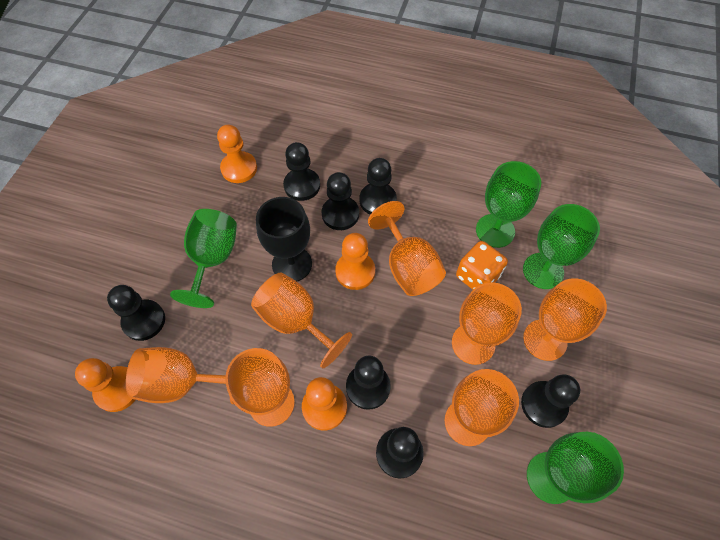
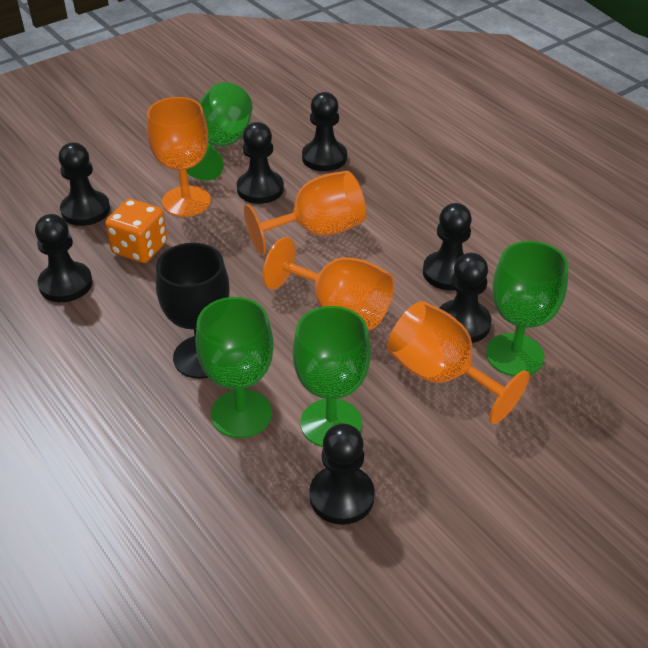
orange goblet: 7 -> 4
orange pawn: 4 -> 0

